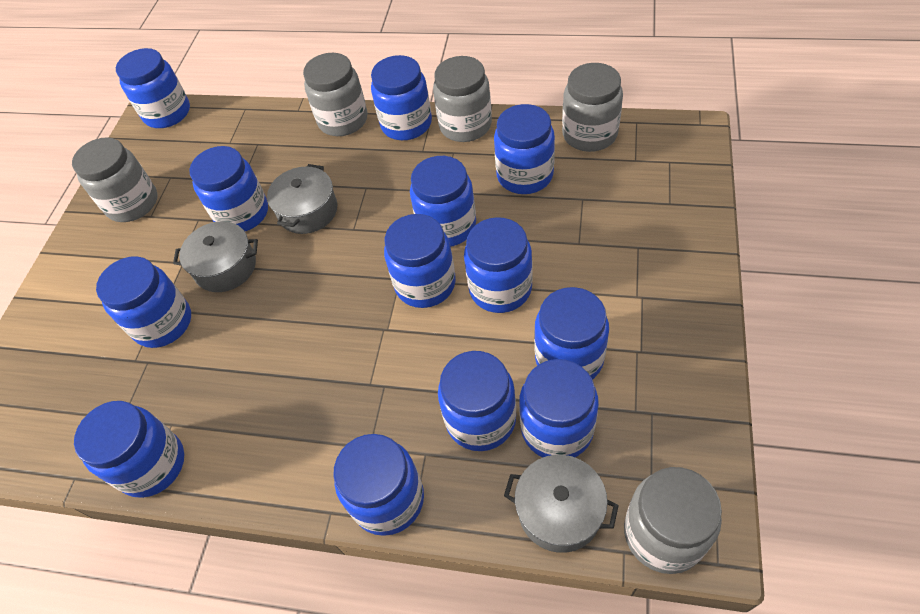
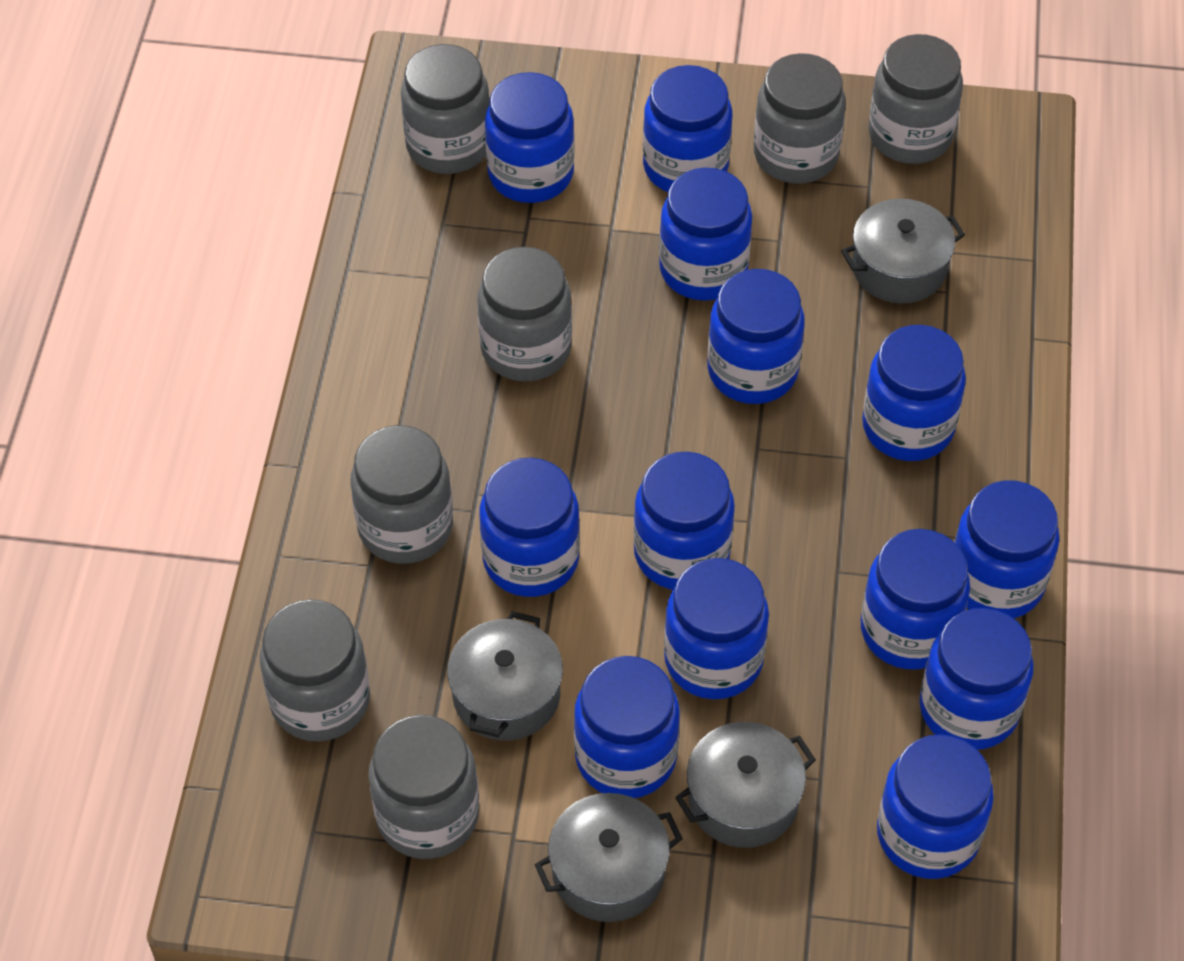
grey jar: 5 -> 7
grey pot: 3 -> 4

